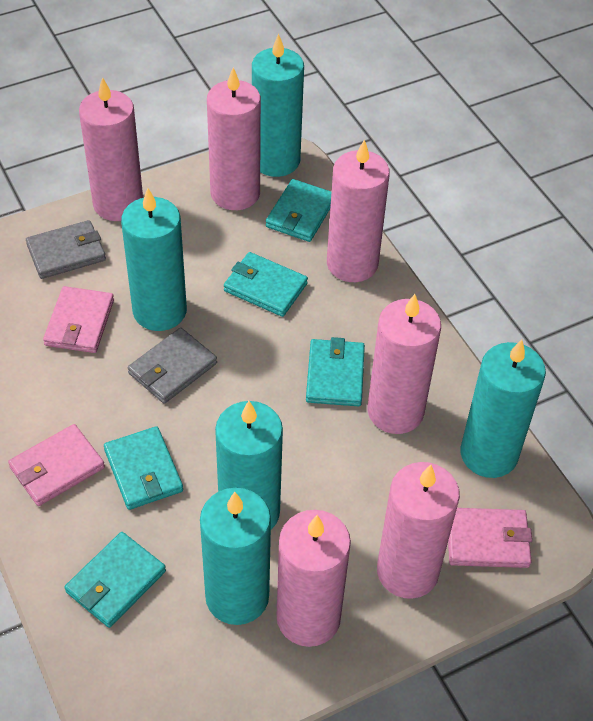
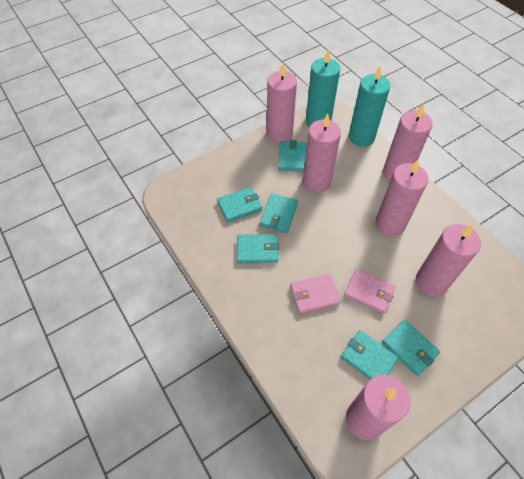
grey wallet: 2 -> 0
pink wallet: 3 -> 2
turquoise candle: 5 -> 2
turquoise wallet: 5 -> 6

